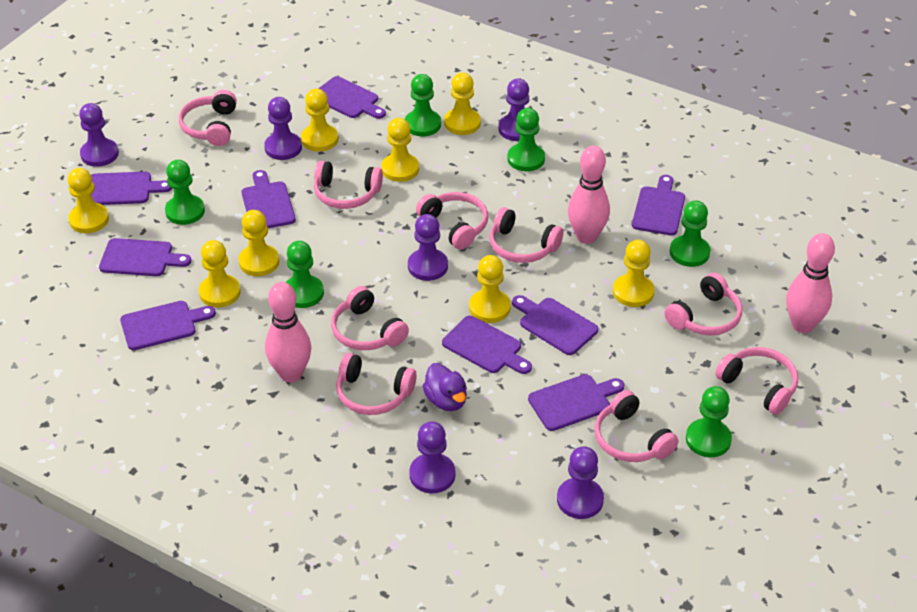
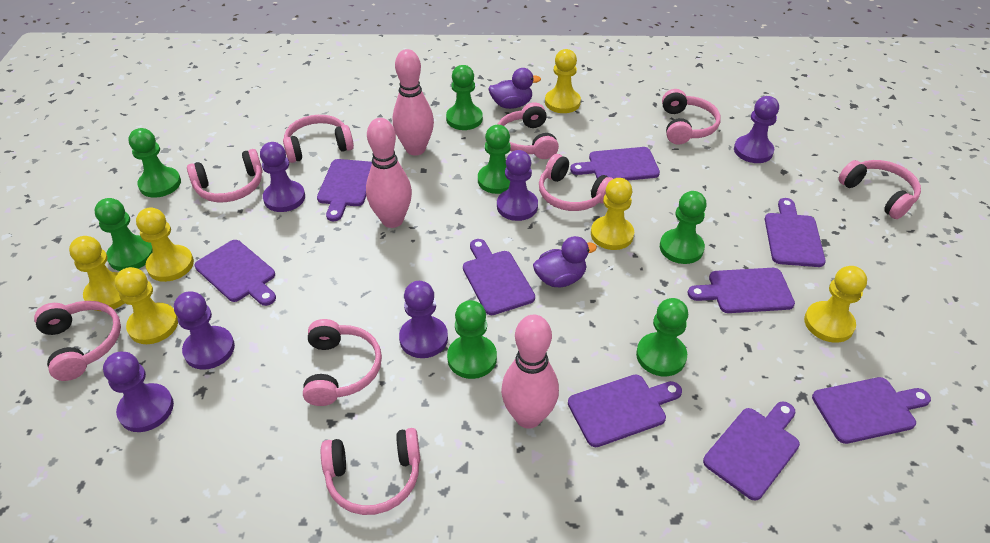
green pawn: 6 -> 7
purple duck: 1 -> 2
yellow pawn: 8 -> 6

